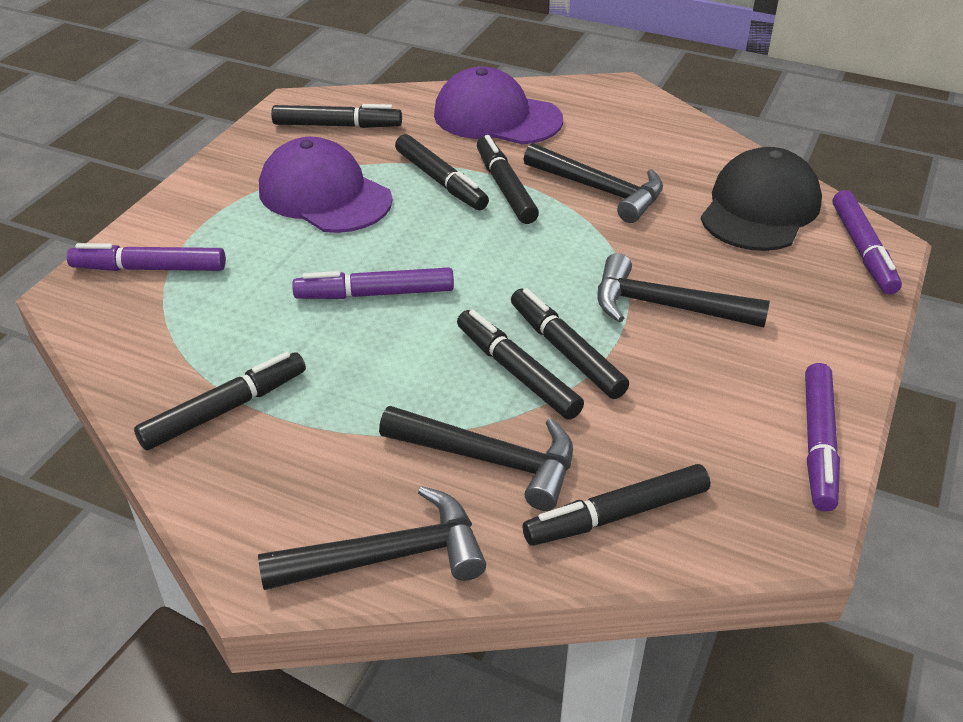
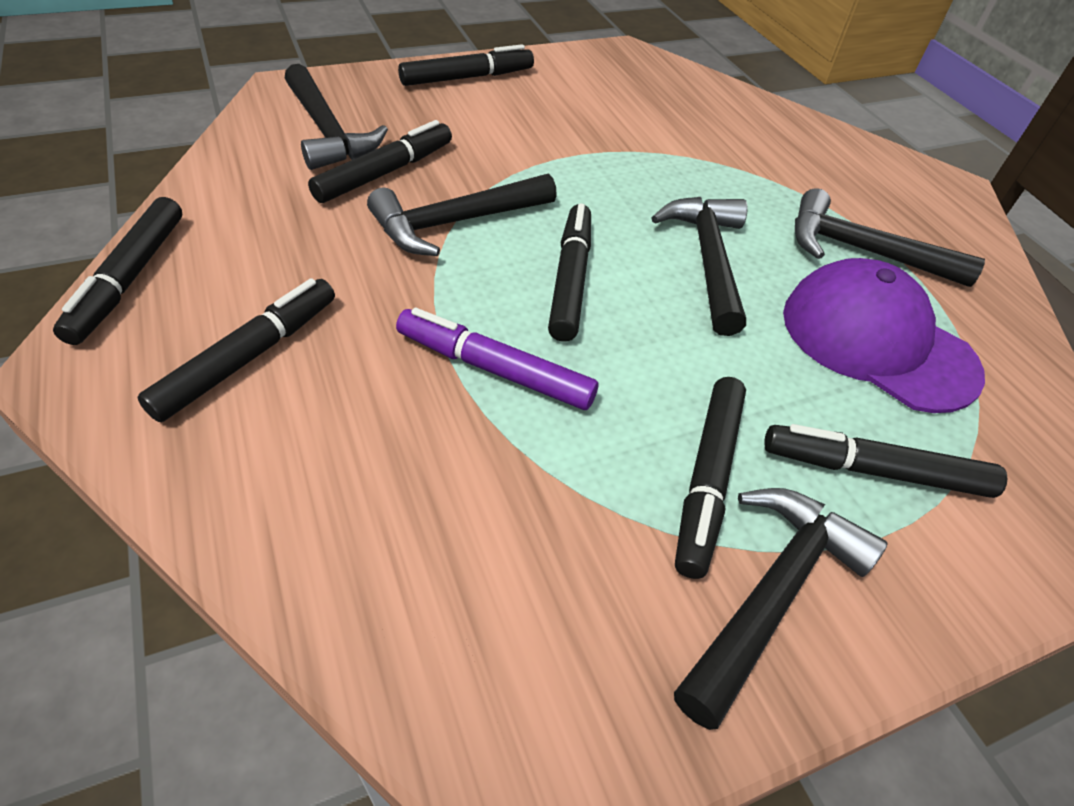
black cap: 1 -> 0
black hammer: 4 -> 5
purple cap: 2 -> 1
purple marker: 4 -> 1

